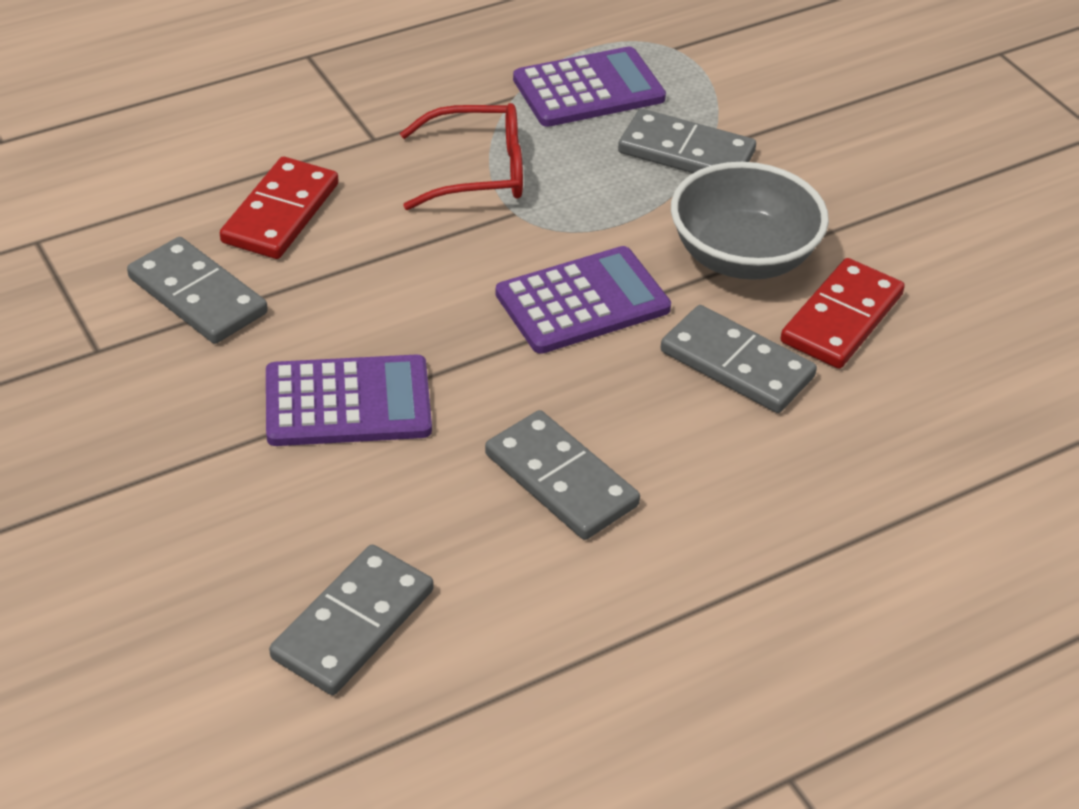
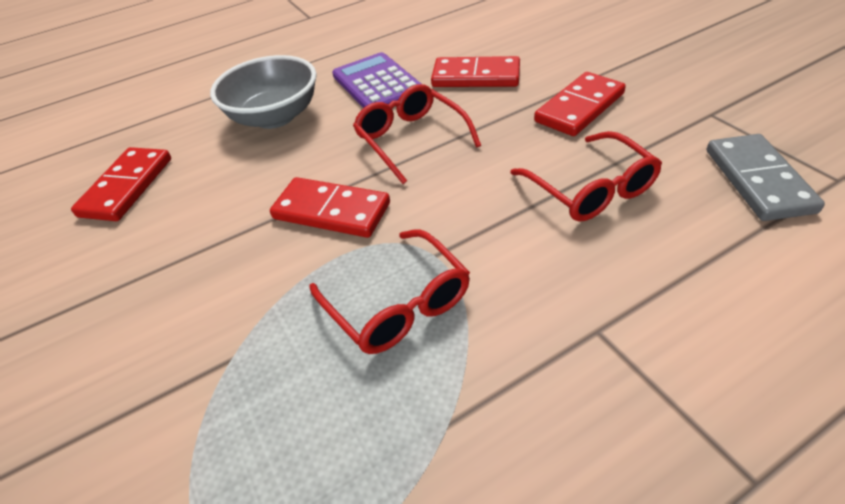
grey domino: 5 -> 1
purple calculator: 3 -> 1
red domino: 2 -> 4
red glasses: 1 -> 3

